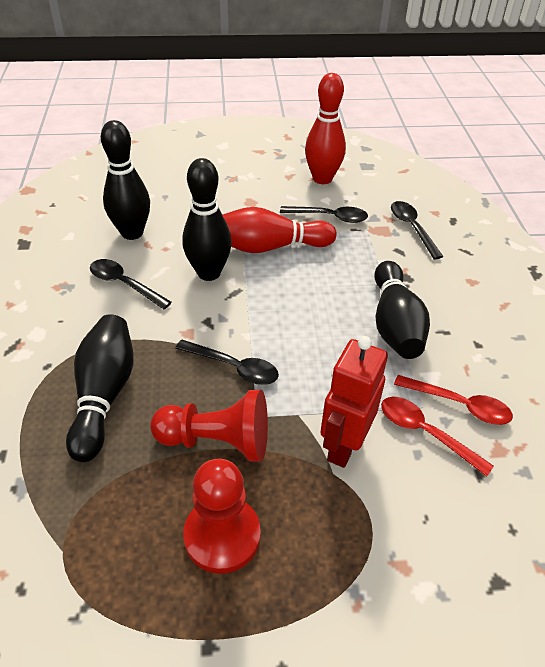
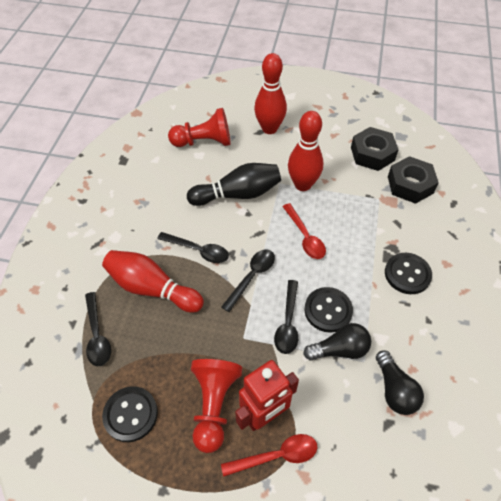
black bowling pin: 4 -> 1
black button: 0 -> 3
black light bulb: 0 -> 2
black nut: 0 -> 2
red bowling pin: 2 -> 3

